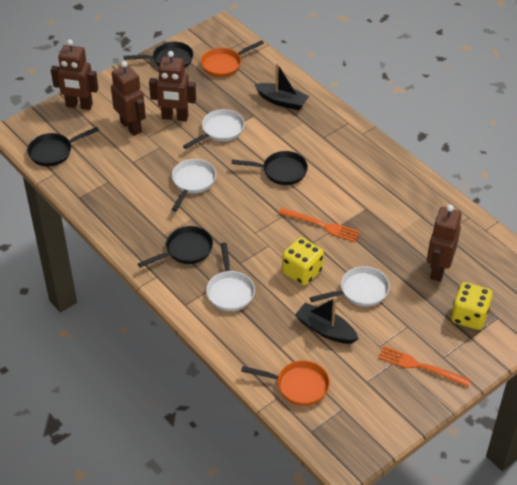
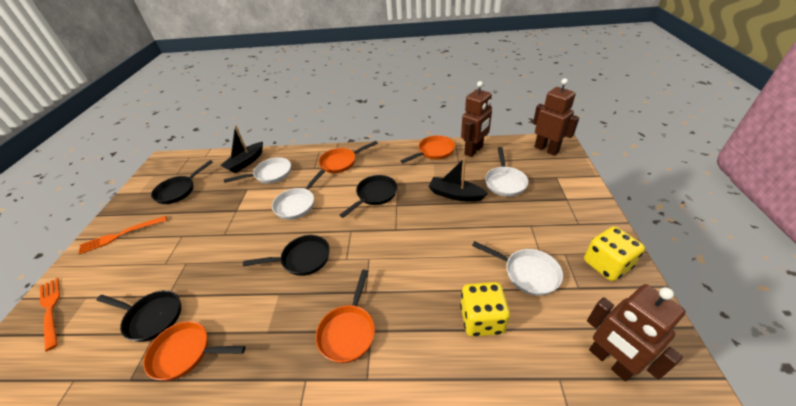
brown robot: 4 -> 3
orange pan: 2 -> 4

